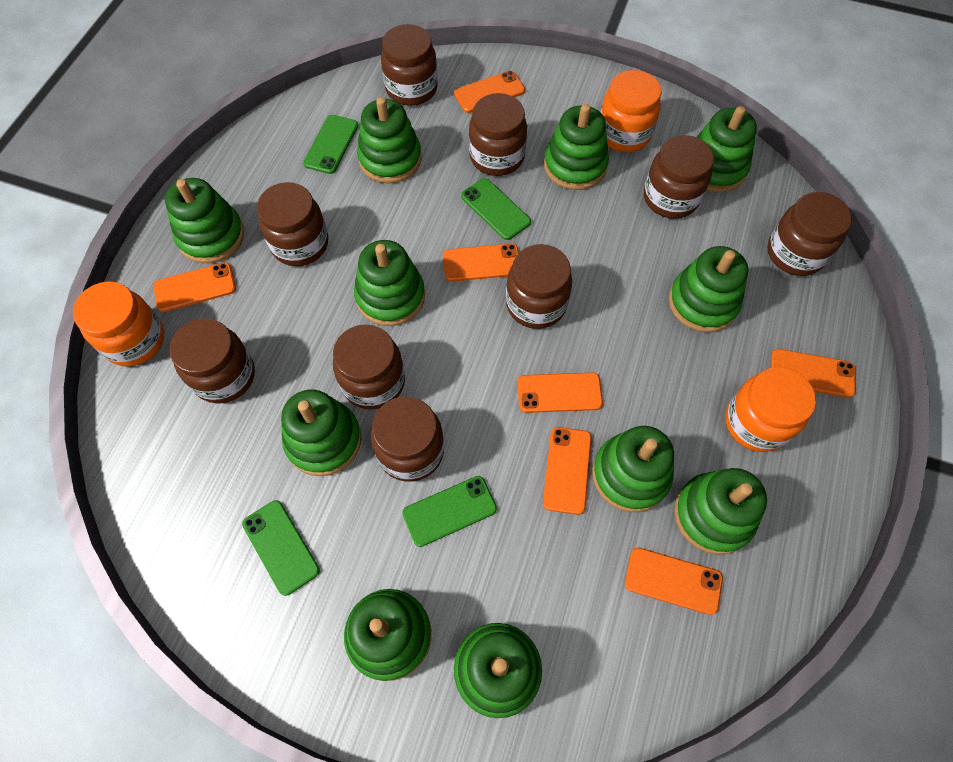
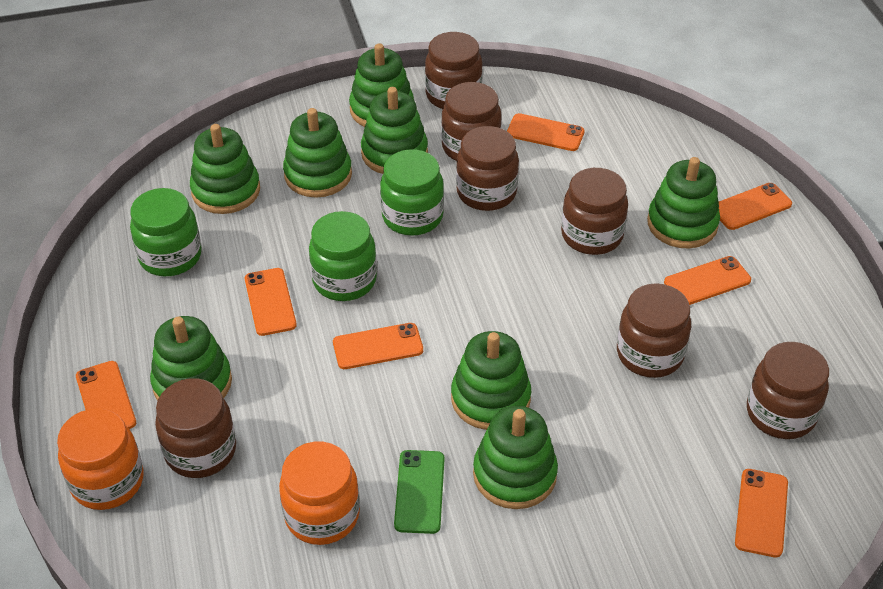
brown jar: 9 -> 7
green jar: 0 -> 3
green phone: 4 -> 1
green stacking toy: 11 -> 8
orange jar: 3 -> 2

